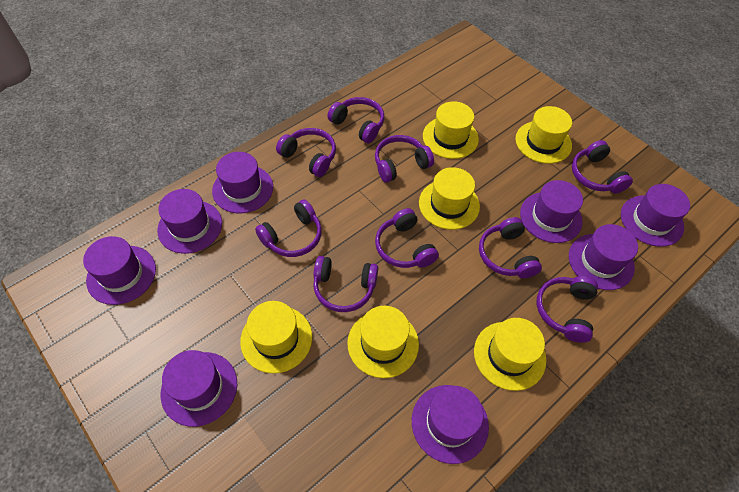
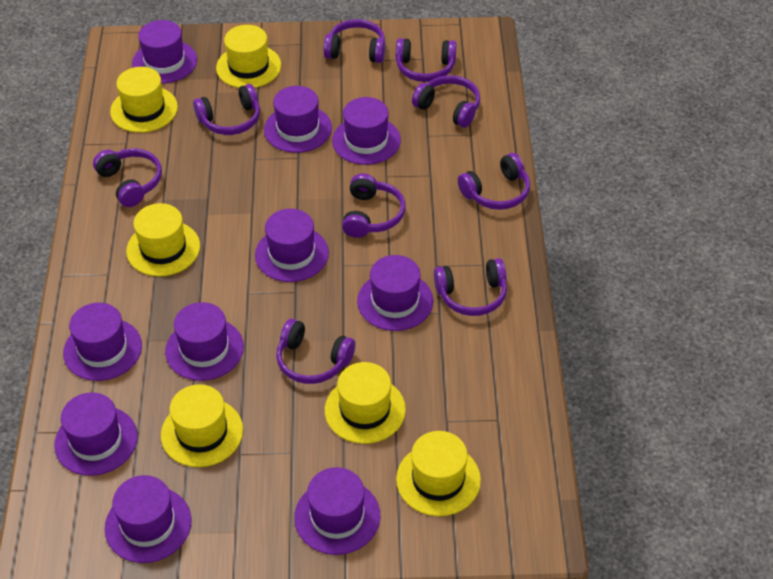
purple hat: 8 -> 10

